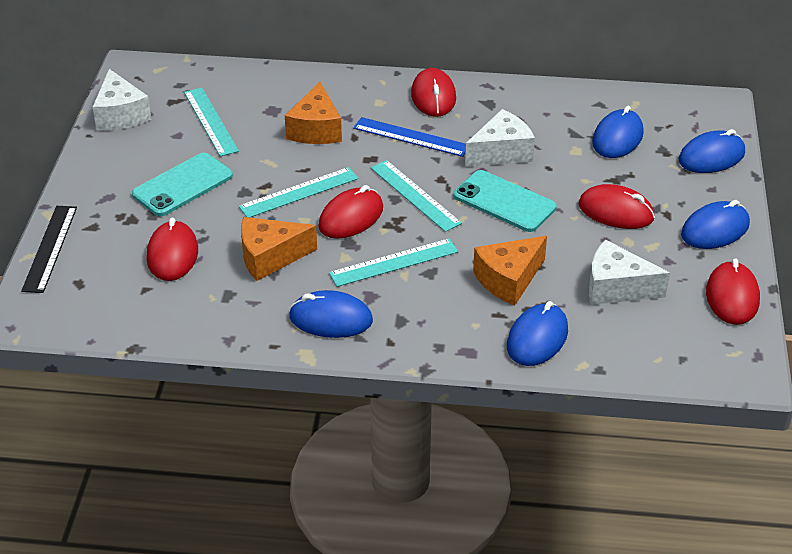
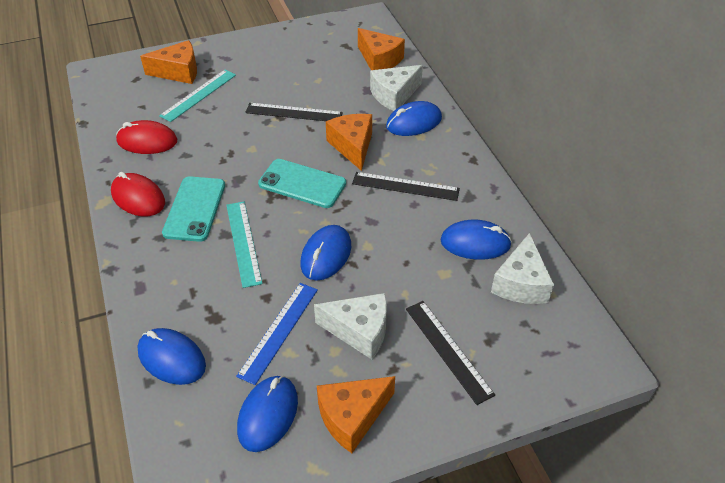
black ruler: 1 -> 3
orange cheese: 3 -> 4
red mouse: 5 -> 2
turquoise ruler: 4 -> 2

